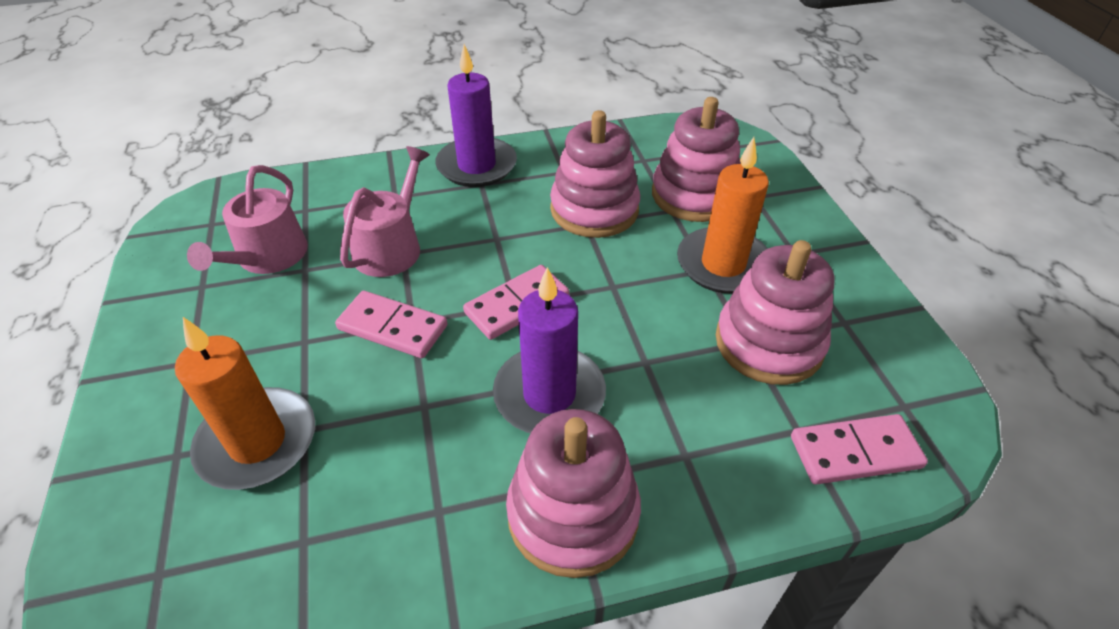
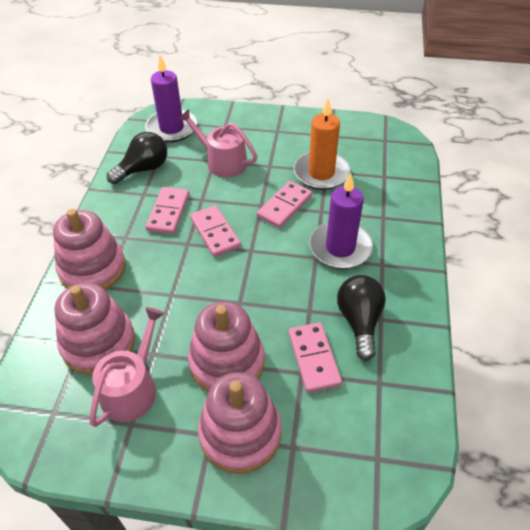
black light bulb: 0 -> 2
orange candle: 2 -> 1
pink domino: 3 -> 4

